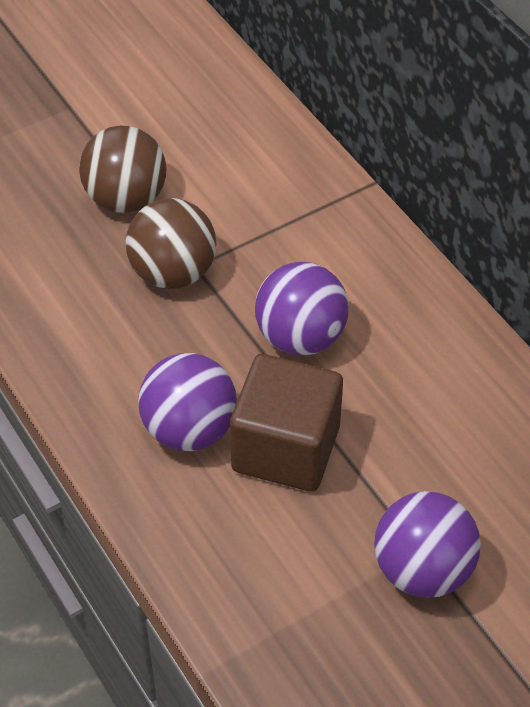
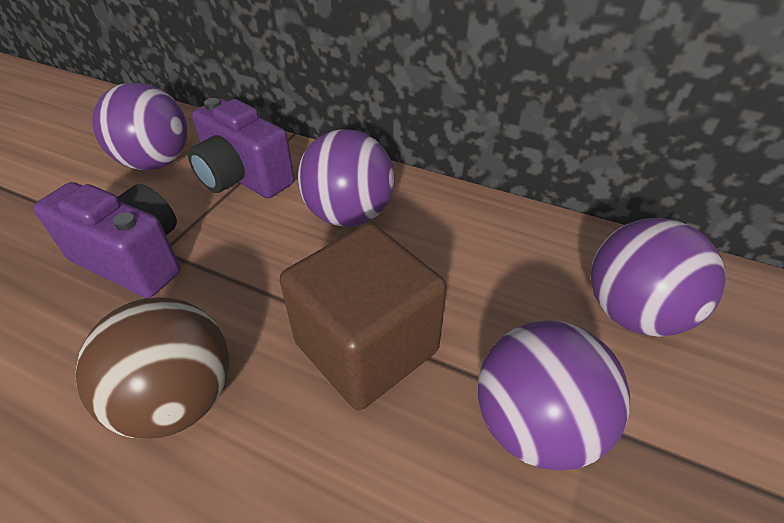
brown ball: 2 -> 1
purple ball: 3 -> 4
purple camera: 0 -> 2

